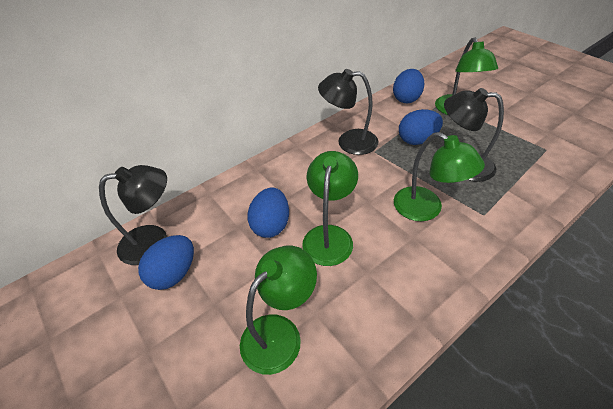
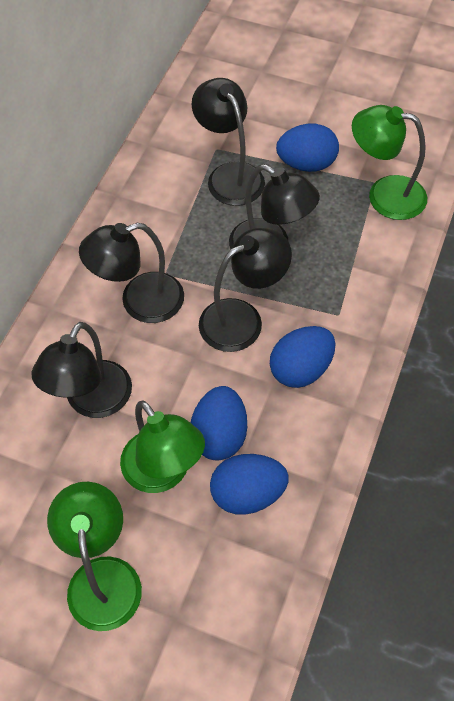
black lamp: 3 -> 5
green lamp: 4 -> 3

